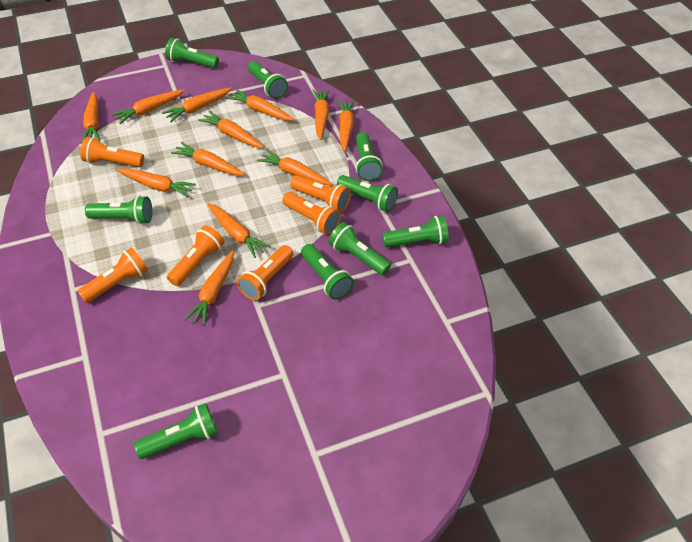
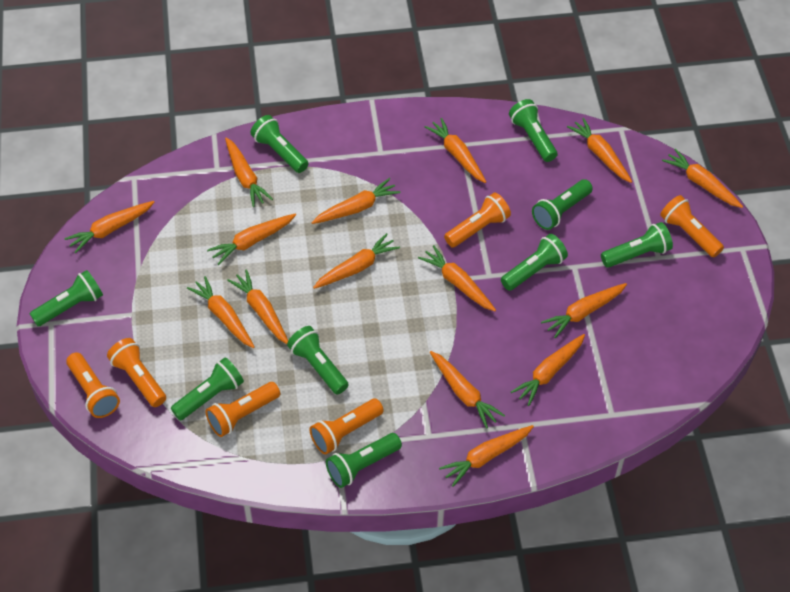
orange carrot: 12 -> 15

